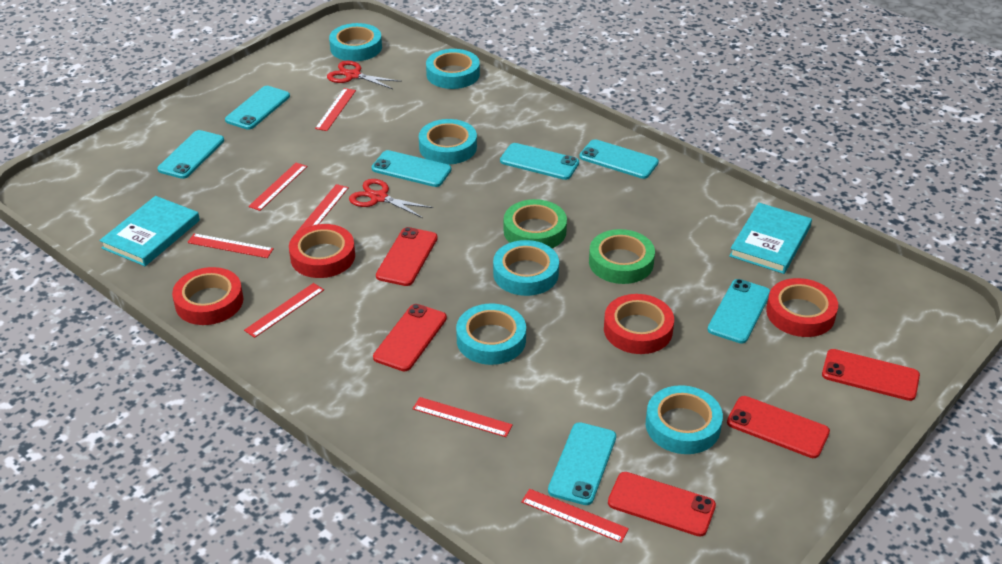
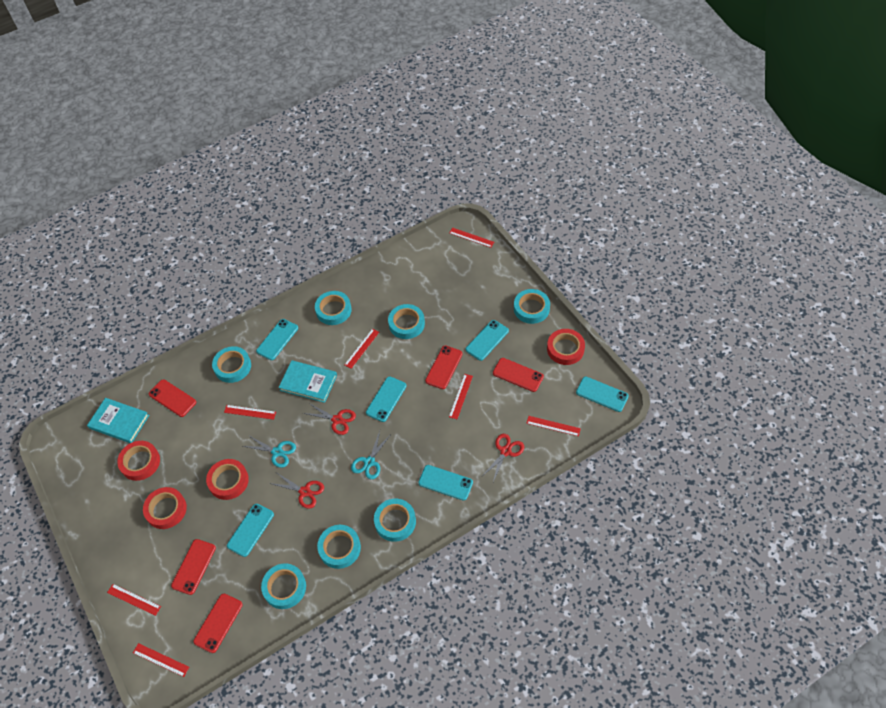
green tape: 2 -> 0
red scissors: 2 -> 3
turquoise phone: 7 -> 6
turquoise scissors: 0 -> 2
turquoise tape: 6 -> 7

